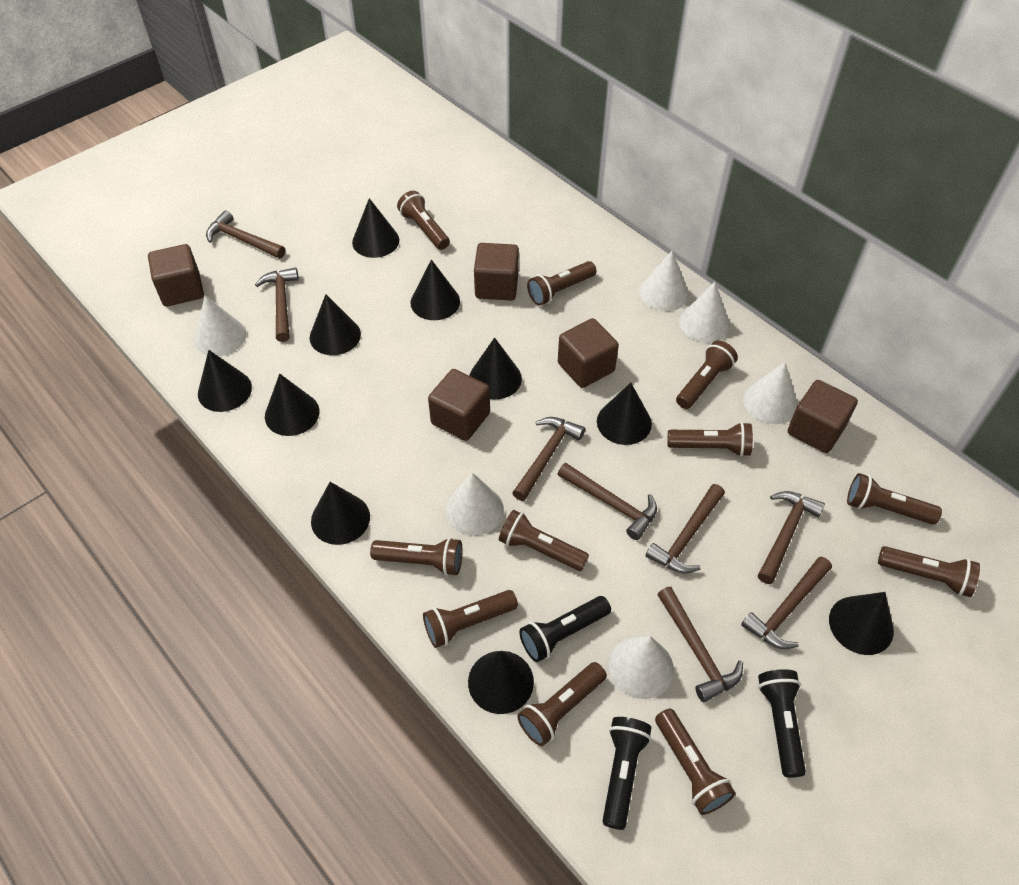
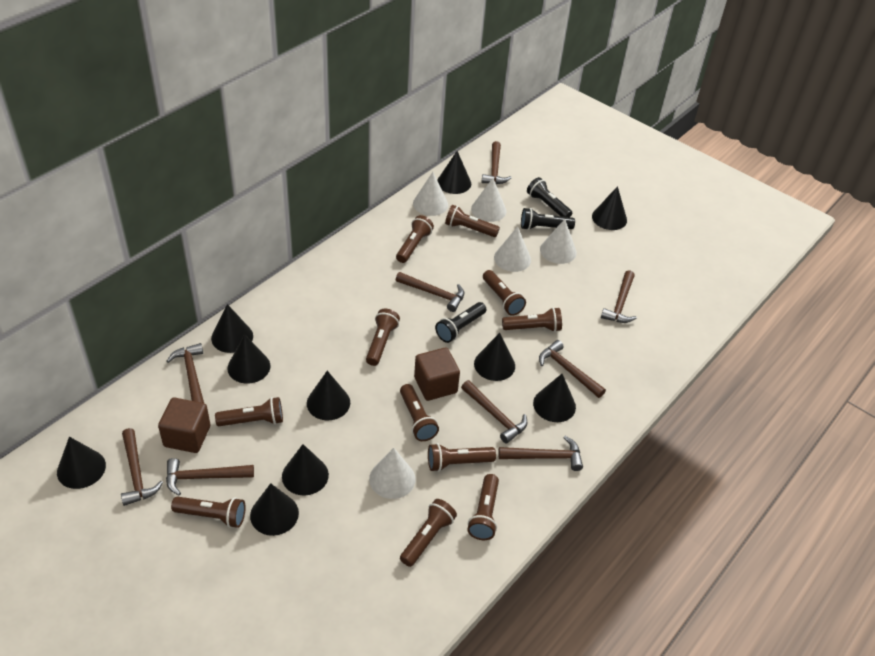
brown cube: 5 -> 2
brown hammer: 8 -> 9
white cone: 6 -> 5

